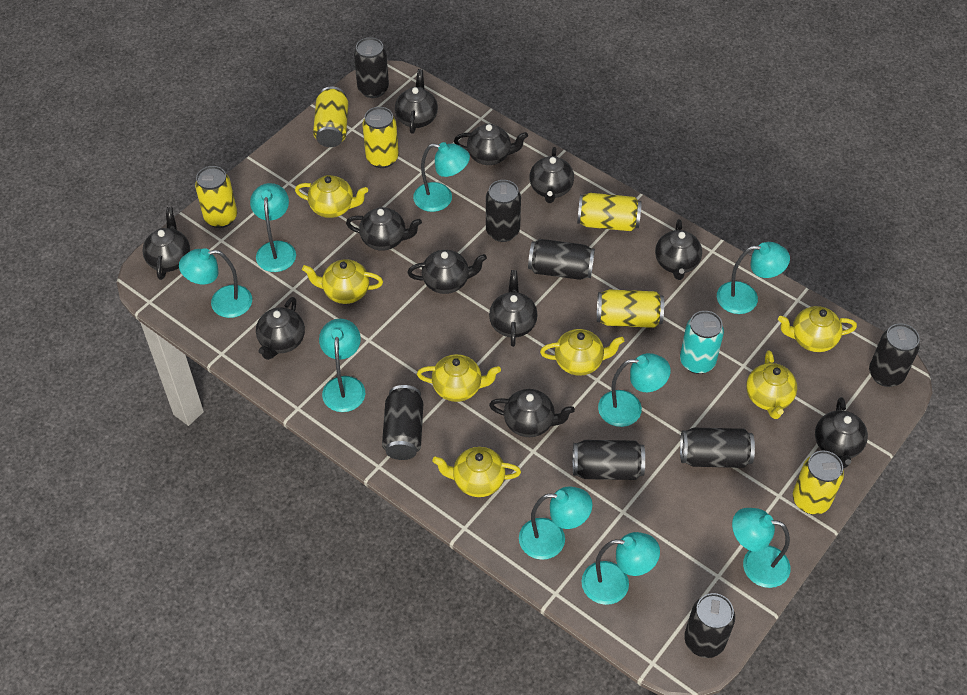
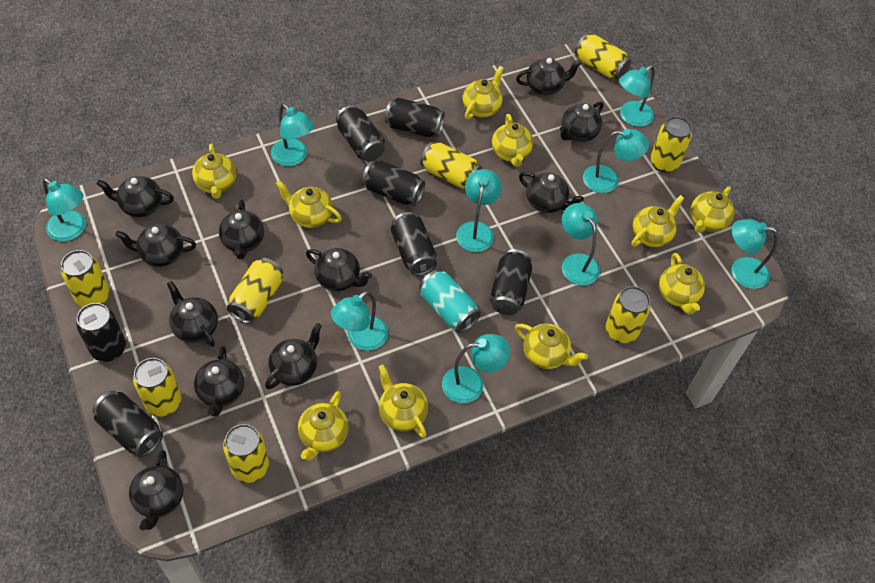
black can: 8 -> 7
yellow can: 6 -> 8
yellow teapot: 7 -> 10

